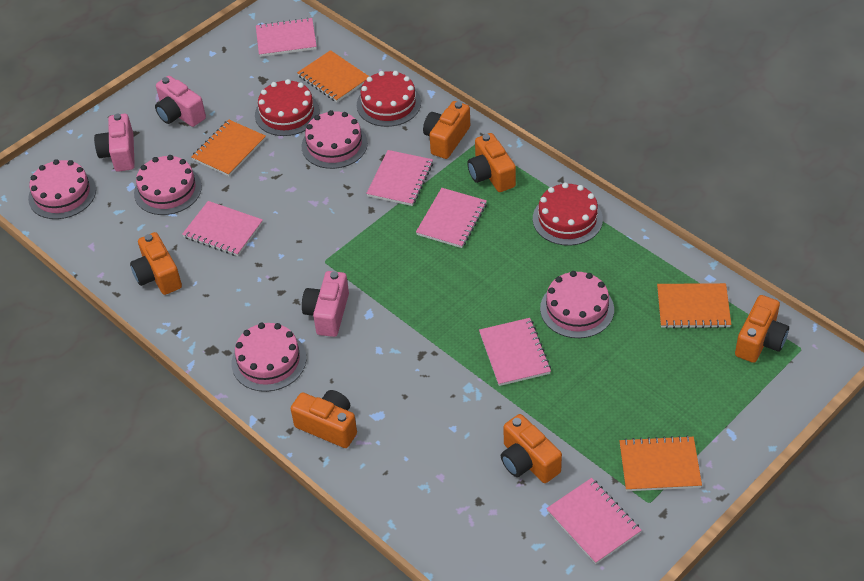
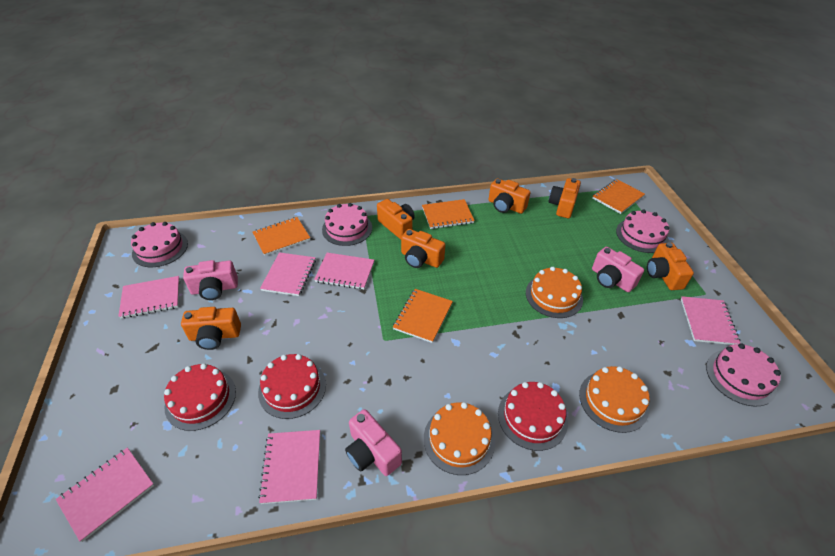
orange cake: 0 -> 3
pink cake: 5 -> 4

